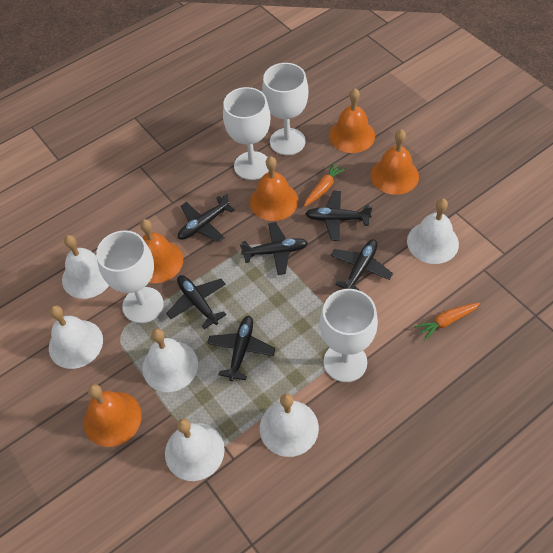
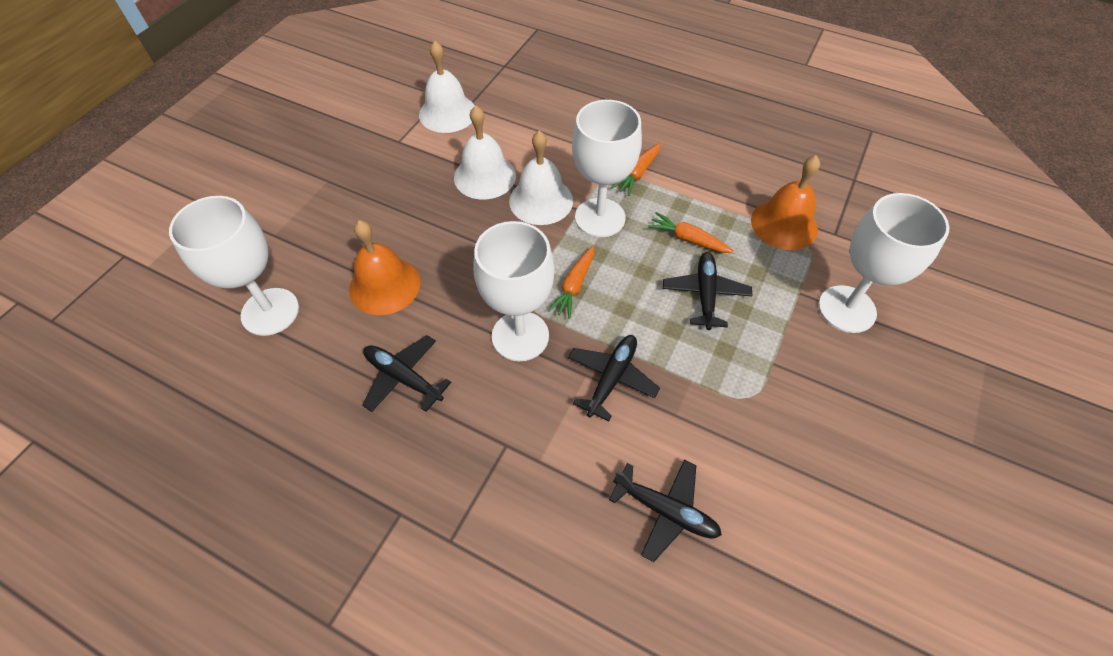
black plane: 6 -> 4
orange bell: 5 -> 2
orange carrot: 2 -> 3
white bell: 6 -> 3

